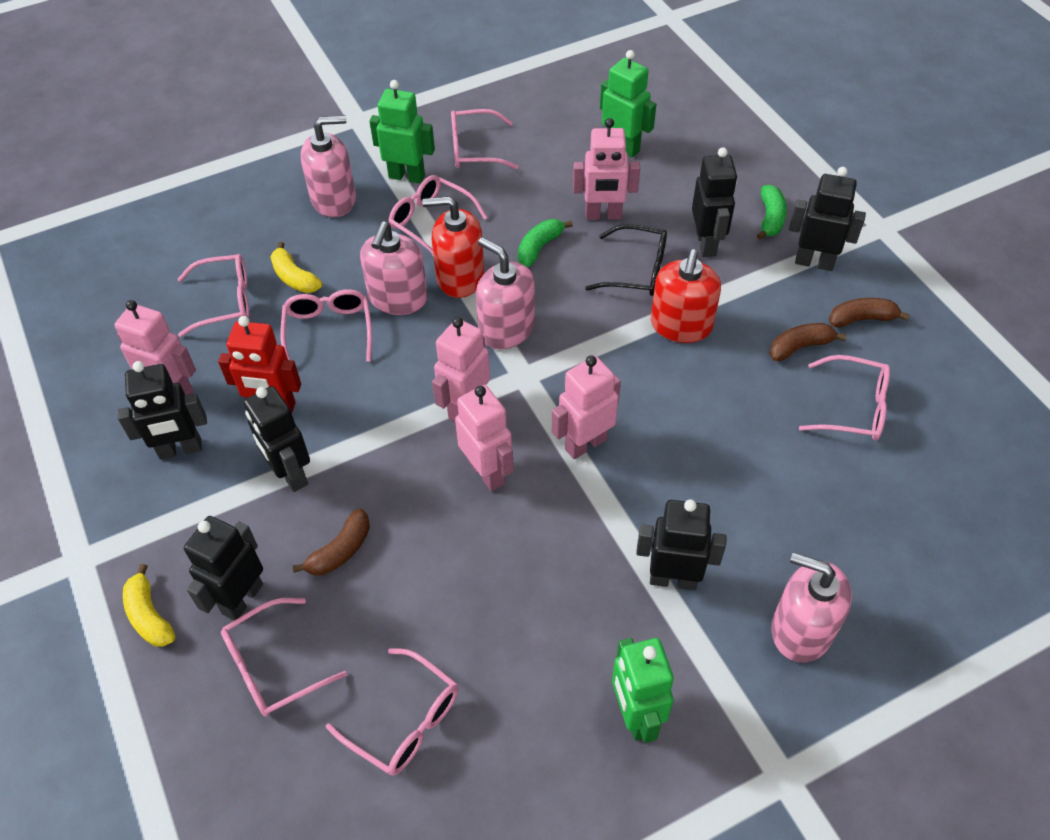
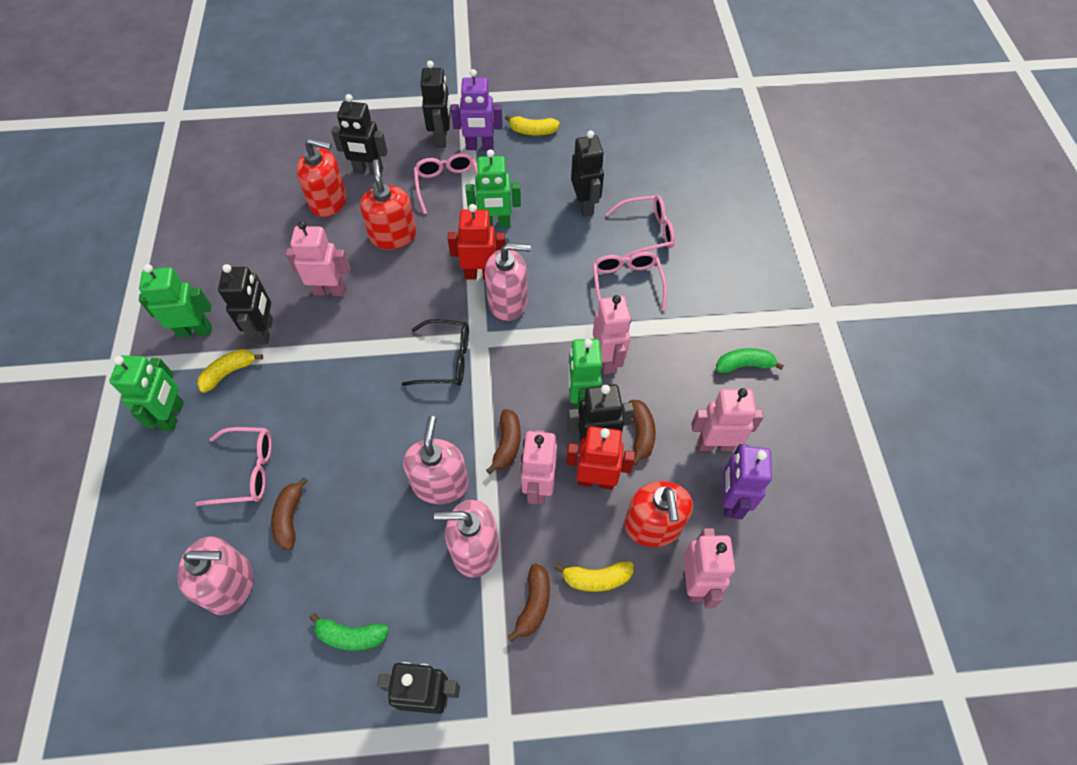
brown banana: 3 -> 4
green robot: 3 -> 4
pink glasses: 7 -> 4
purple robot: 0 -> 2
red robot: 1 -> 2
red soap dispenser: 2 -> 3
yellow banana: 2 -> 3

